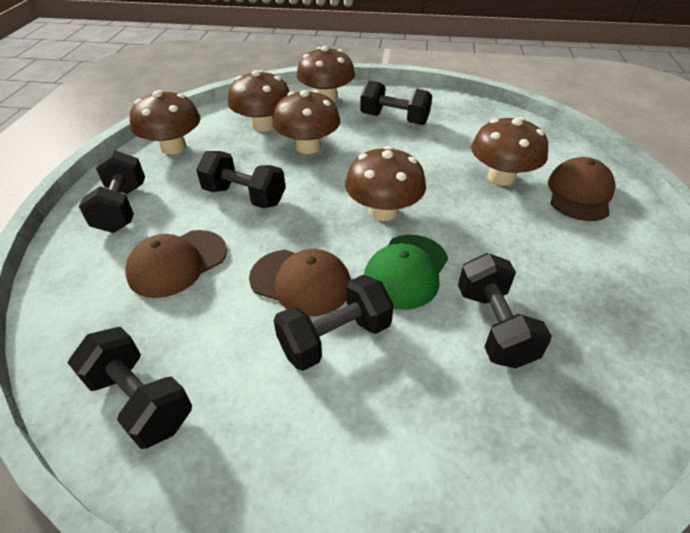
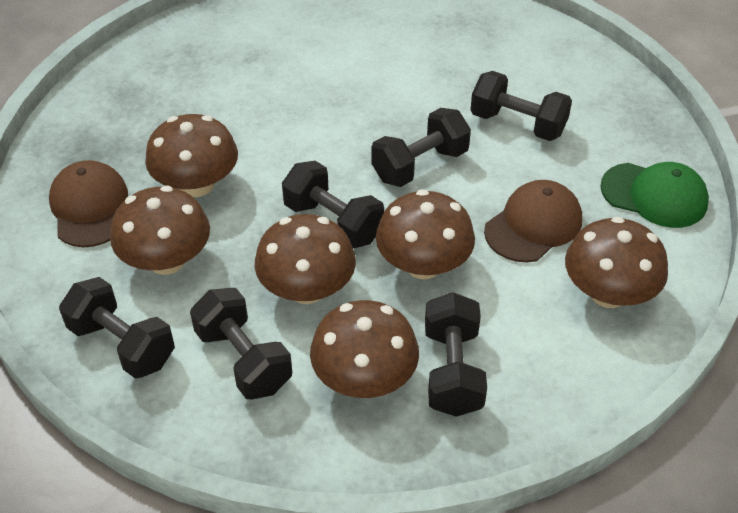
brown cap: 3 -> 2

